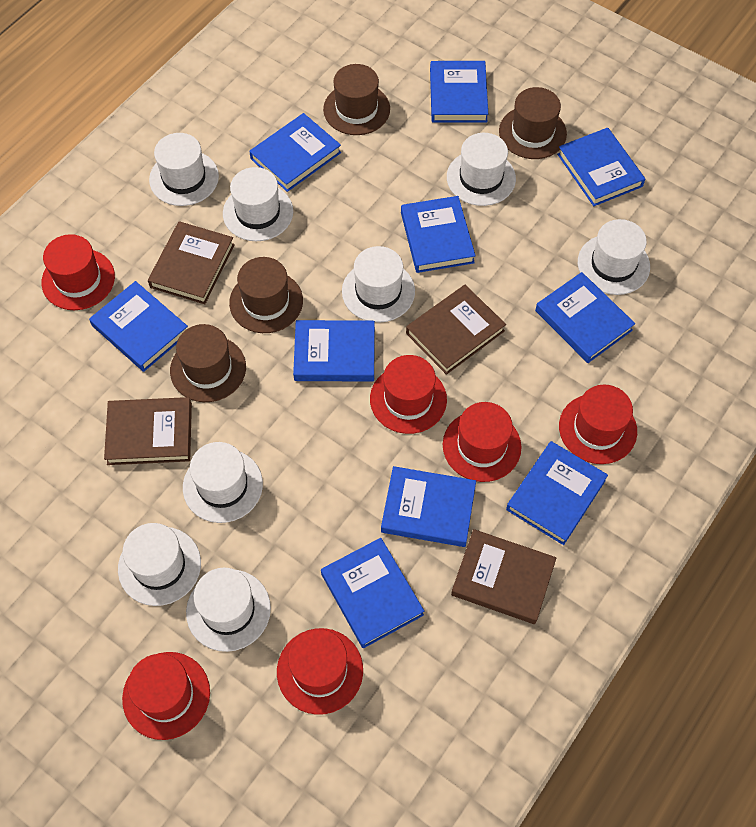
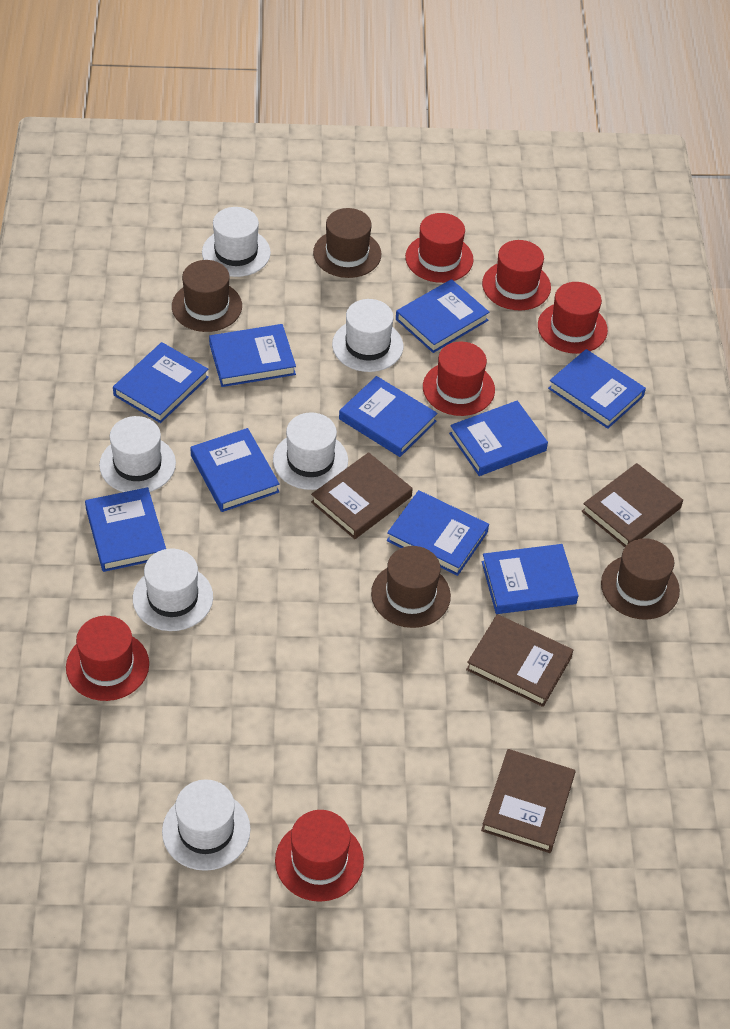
white hat: 8 -> 6

